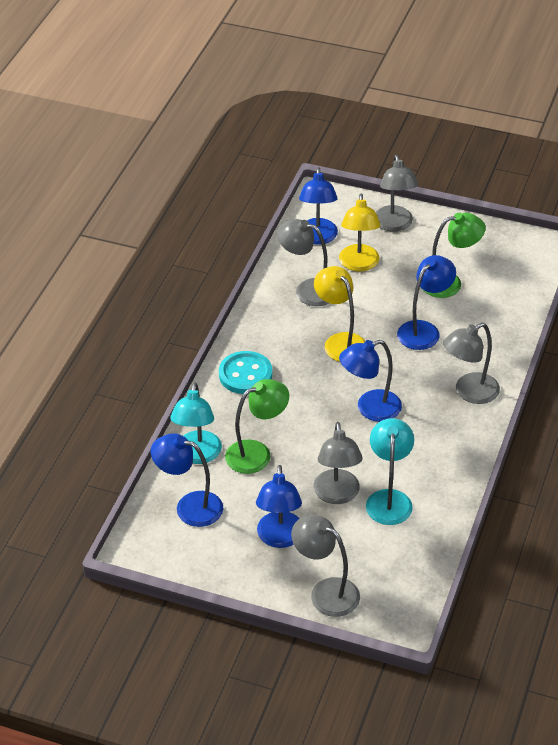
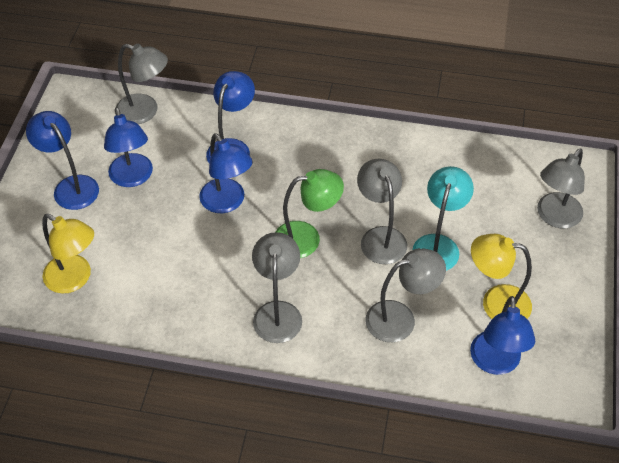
green lamp: 2 -> 1
turquoise button: 1 -> 0
turquoise lamp: 2 -> 1

